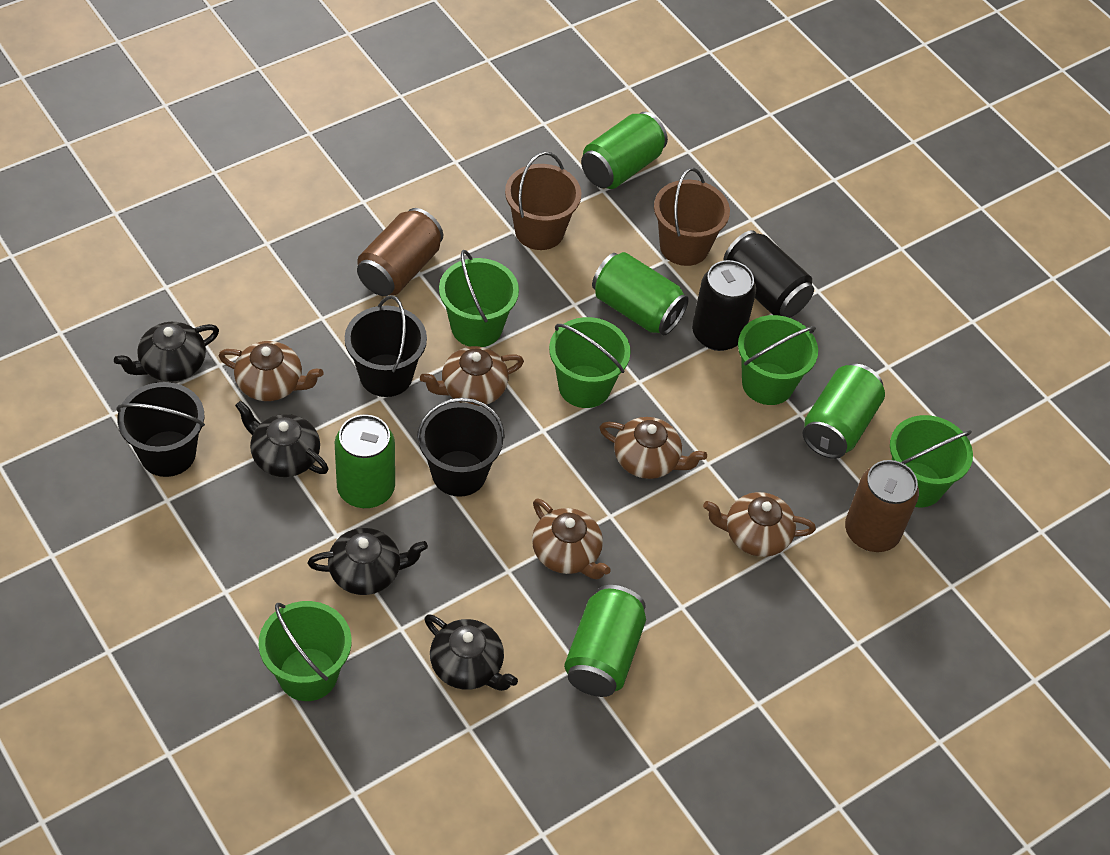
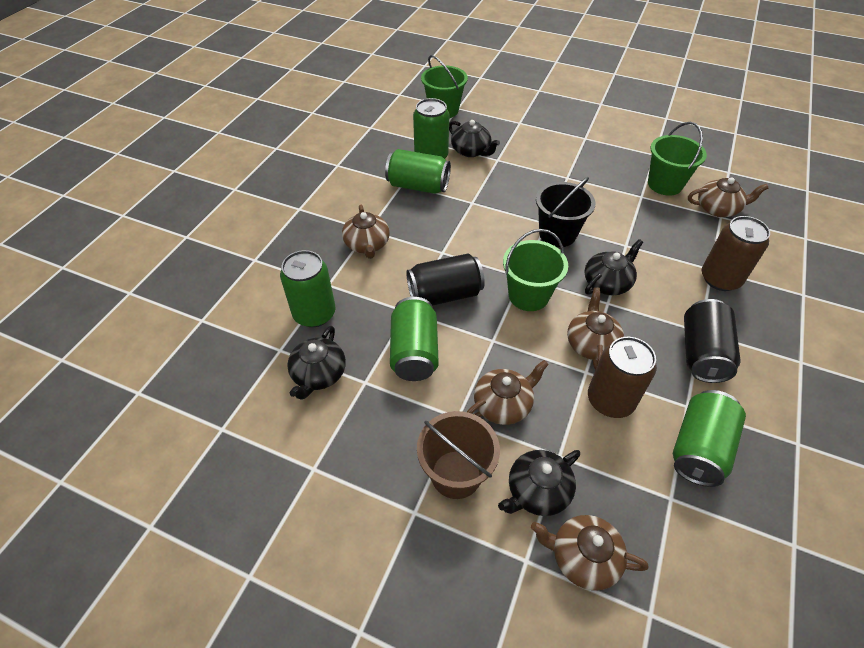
black bucket: 3 -> 1
brown bucket: 2 -> 1
green bucket: 5 -> 3

